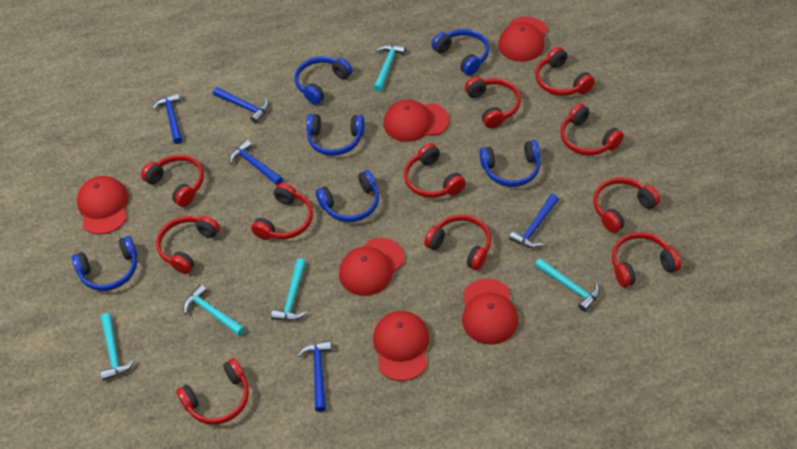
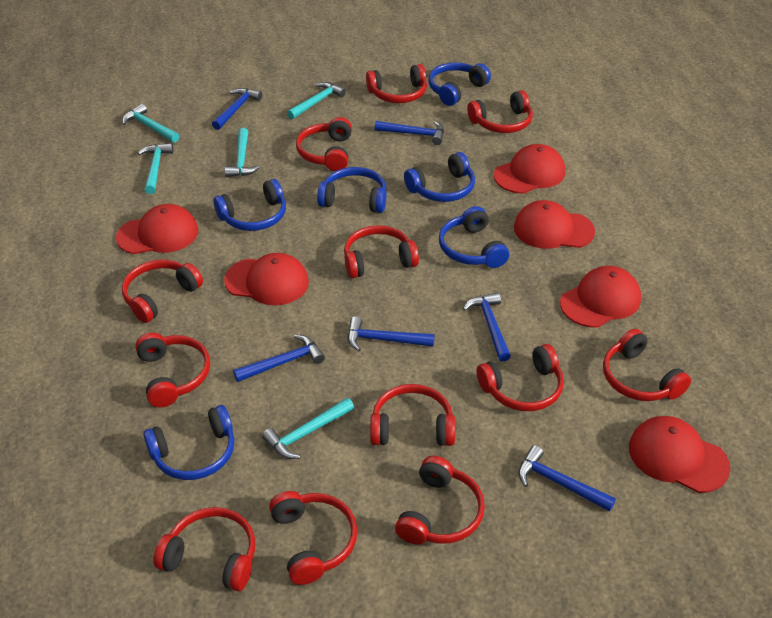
blue hammer: 5 -> 6
red headphones: 11 -> 12

